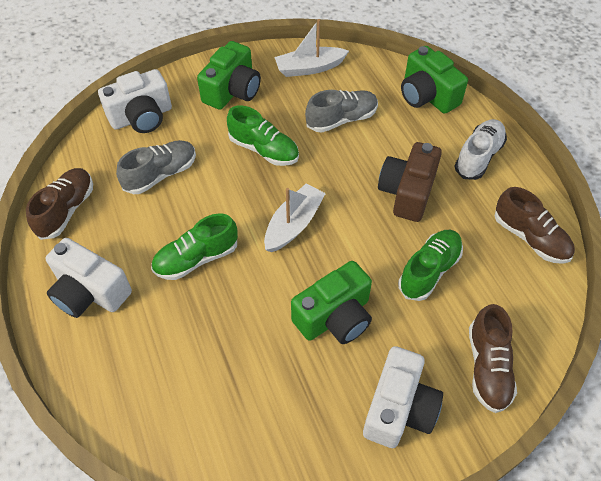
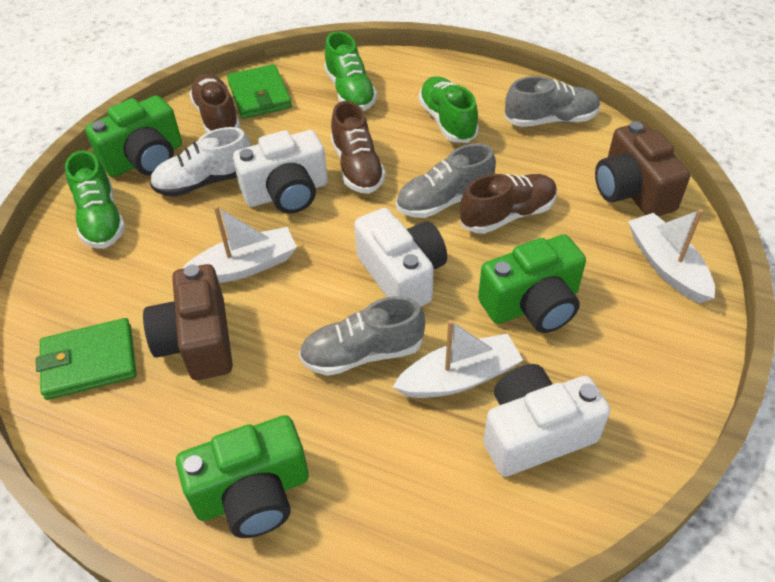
brown camera: 1 -> 2
green wallet: 0 -> 2
grey shoe: 2 -> 3
white boat: 2 -> 3

